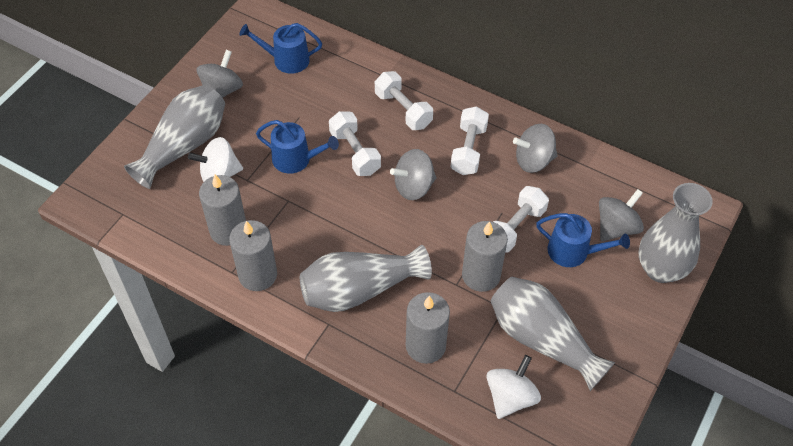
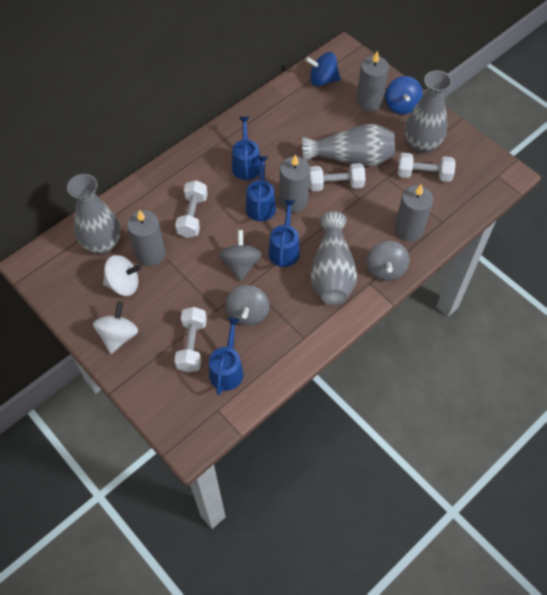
blue spinning top: 0 -> 2
blue watering can: 3 -> 4
grey spinning top: 4 -> 3

